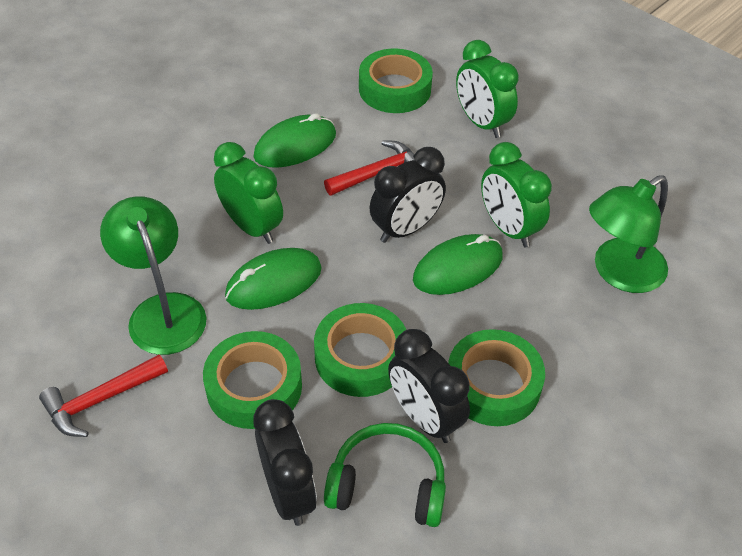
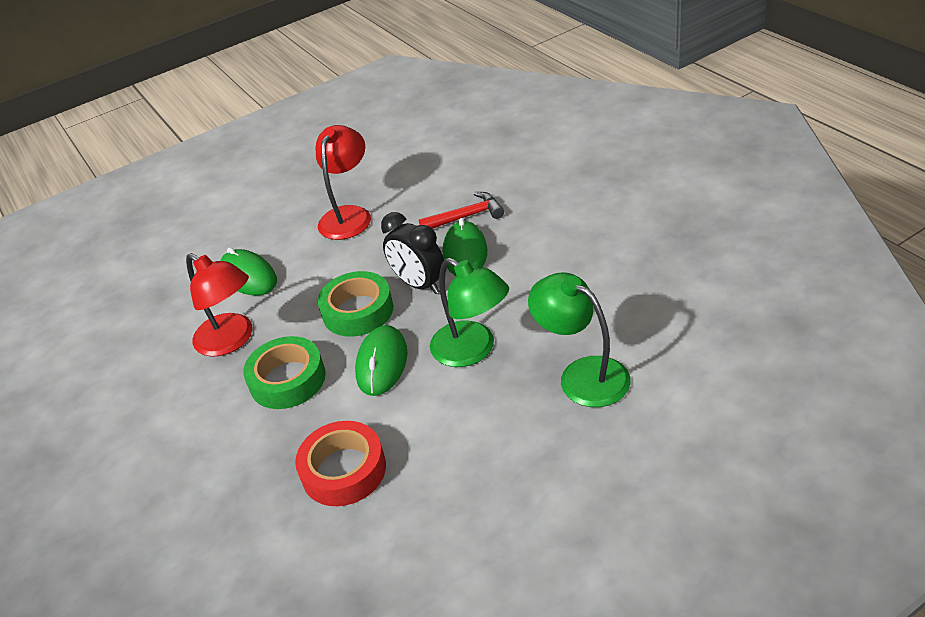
black clock: 3 -> 1
green clock: 3 -> 0
green headphones: 1 -> 0
green tape: 4 -> 2
red hammer: 2 -> 1
red lamp: 0 -> 2
red tape: 0 -> 1

